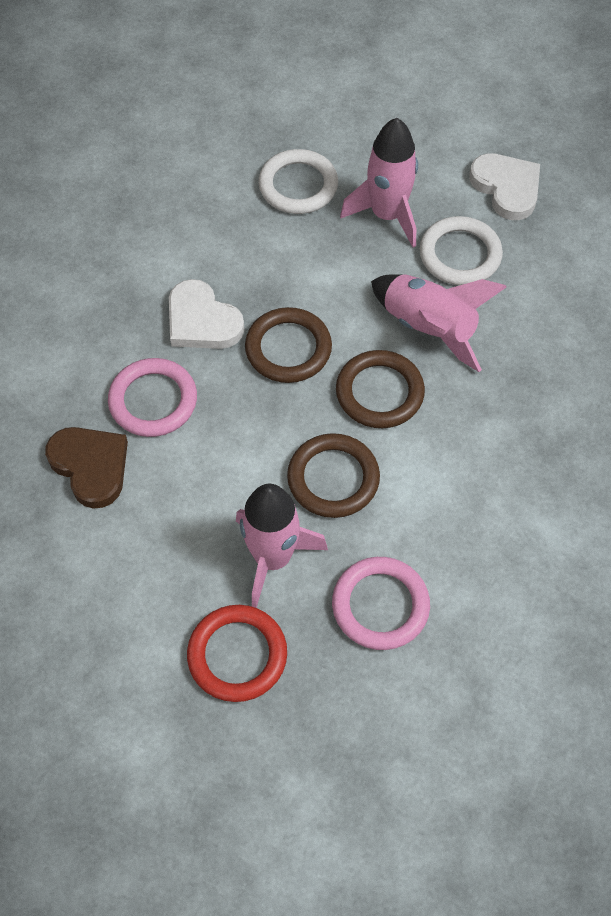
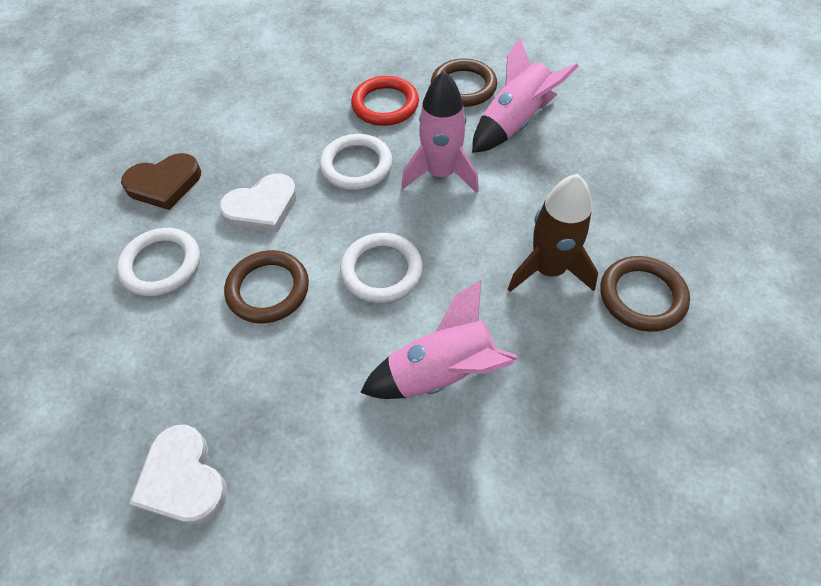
brown rocket: 0 -> 1
pink ring: 2 -> 0
white ring: 2 -> 3

